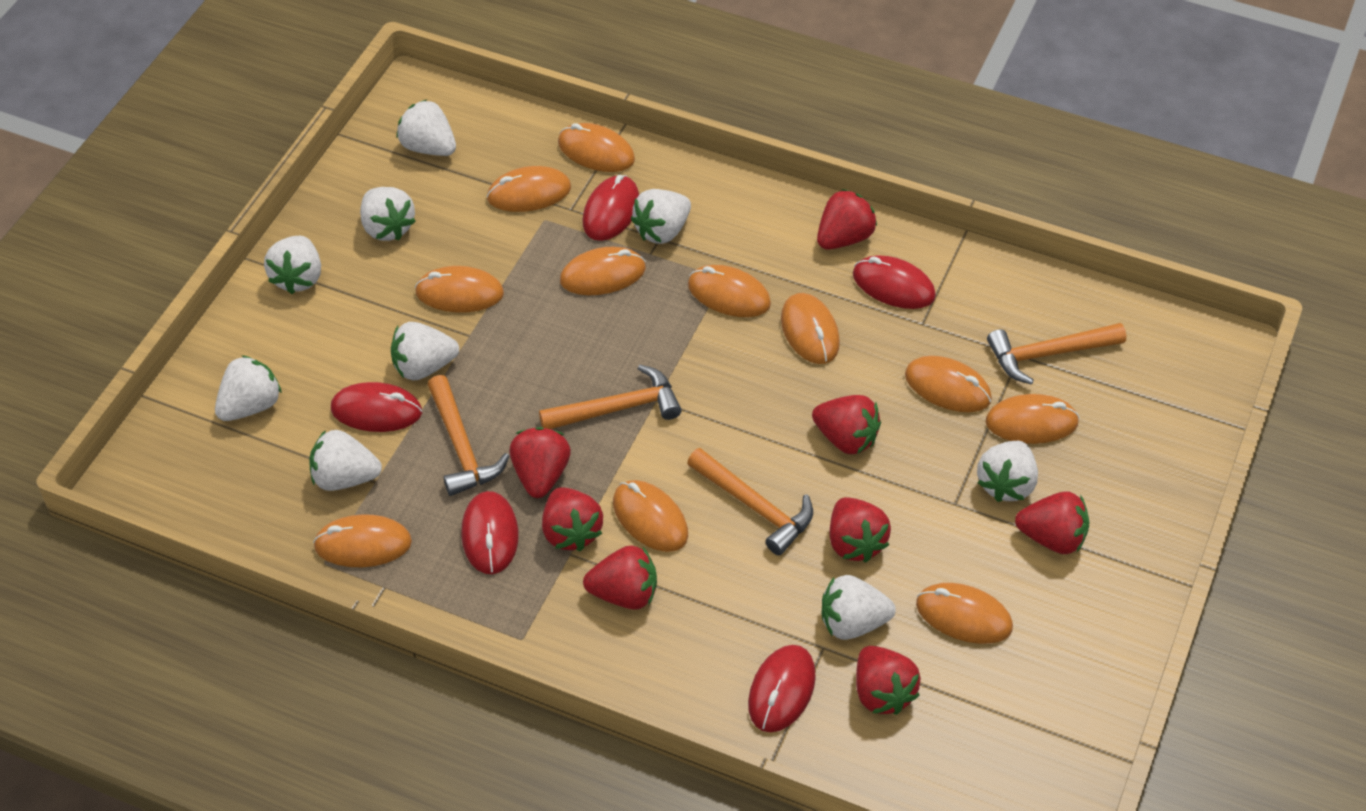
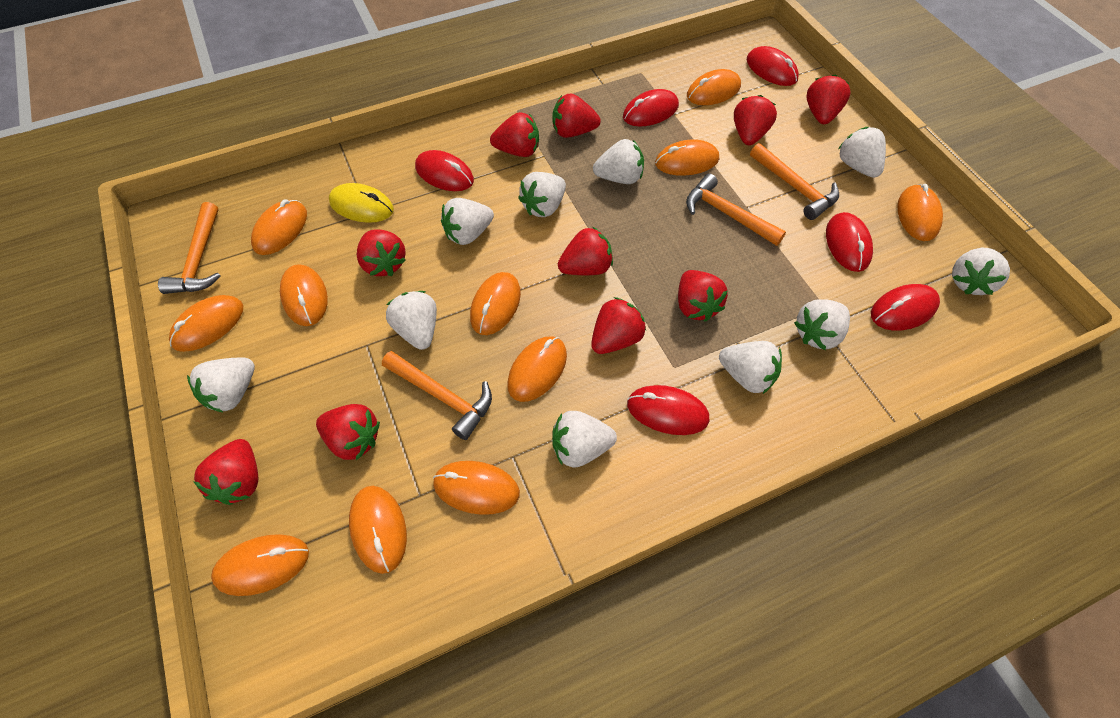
red mouse: 5 -> 6
red strawberry: 8 -> 10
white strawberry: 9 -> 10
yellow mouse: 0 -> 1

